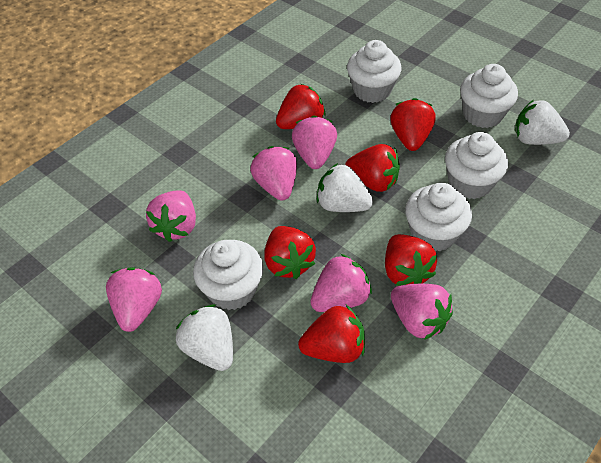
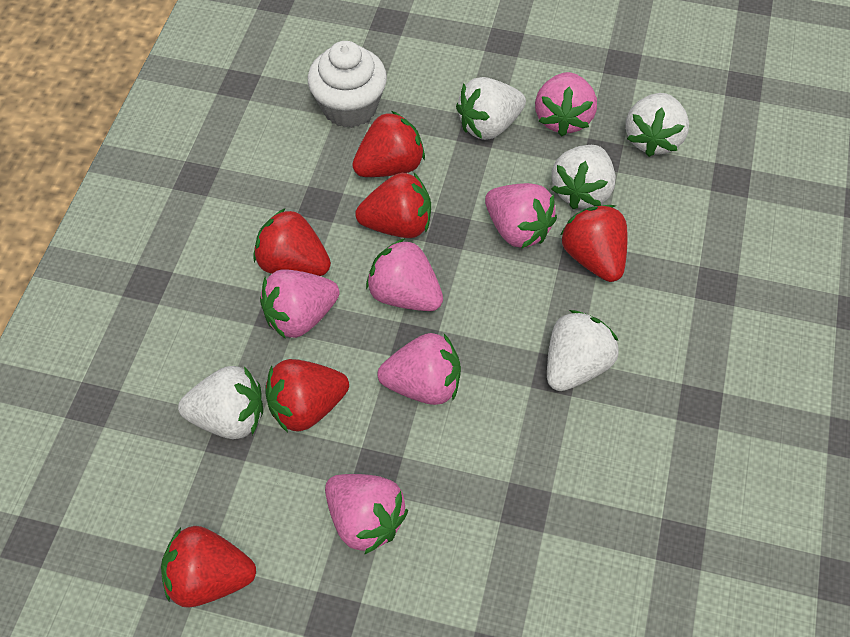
white cupcake: 5 -> 1
white strawberry: 3 -> 5

